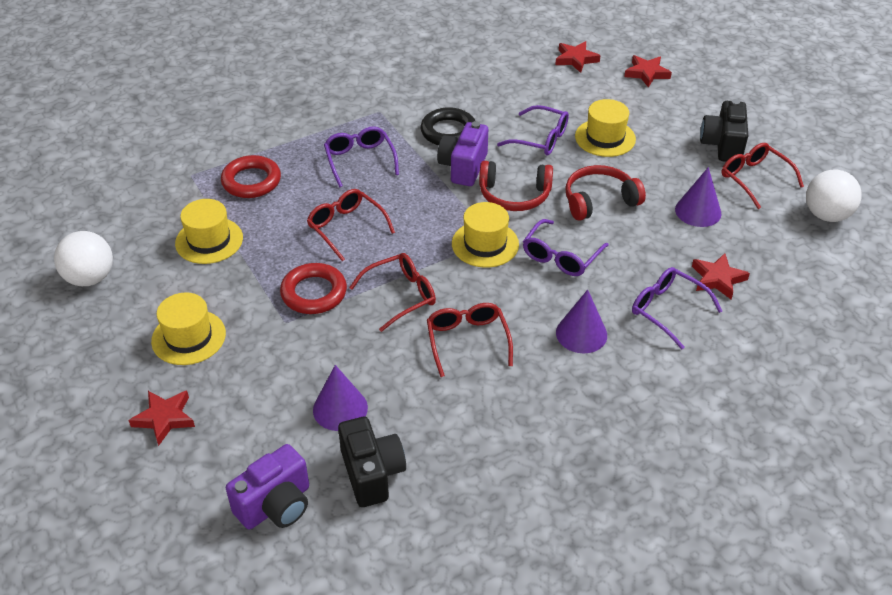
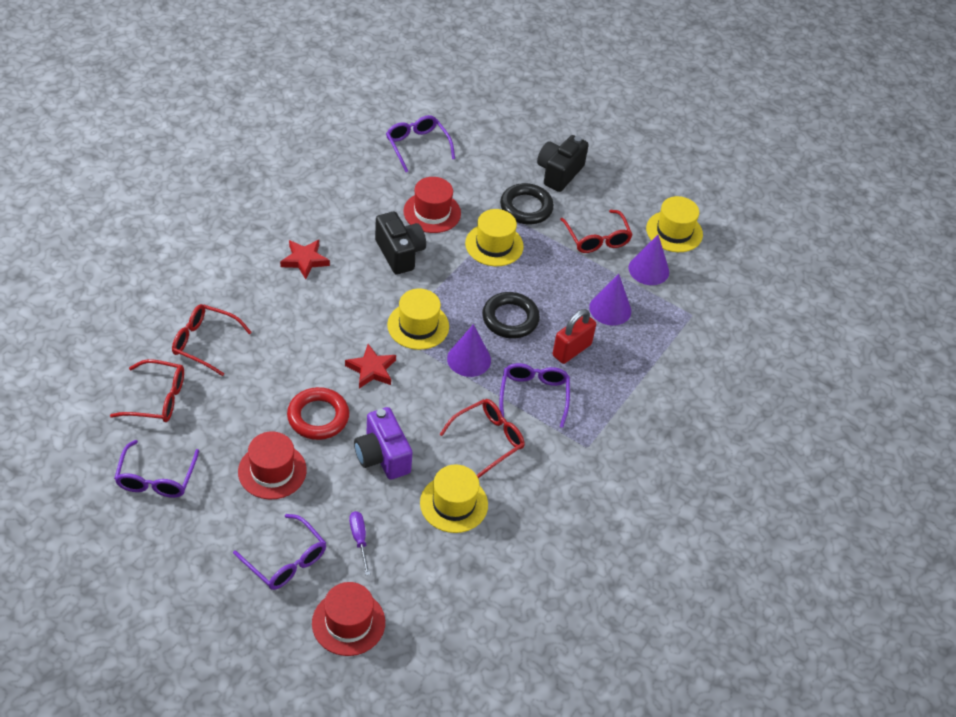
black ring: 1 -> 2
purple camera: 2 -> 1
purple screwdriver: 0 -> 1
red hat: 0 -> 3
red headphones: 2 -> 0
red padlock: 0 -> 1
red ring: 2 -> 1
red star: 4 -> 2
white ball: 2 -> 0

